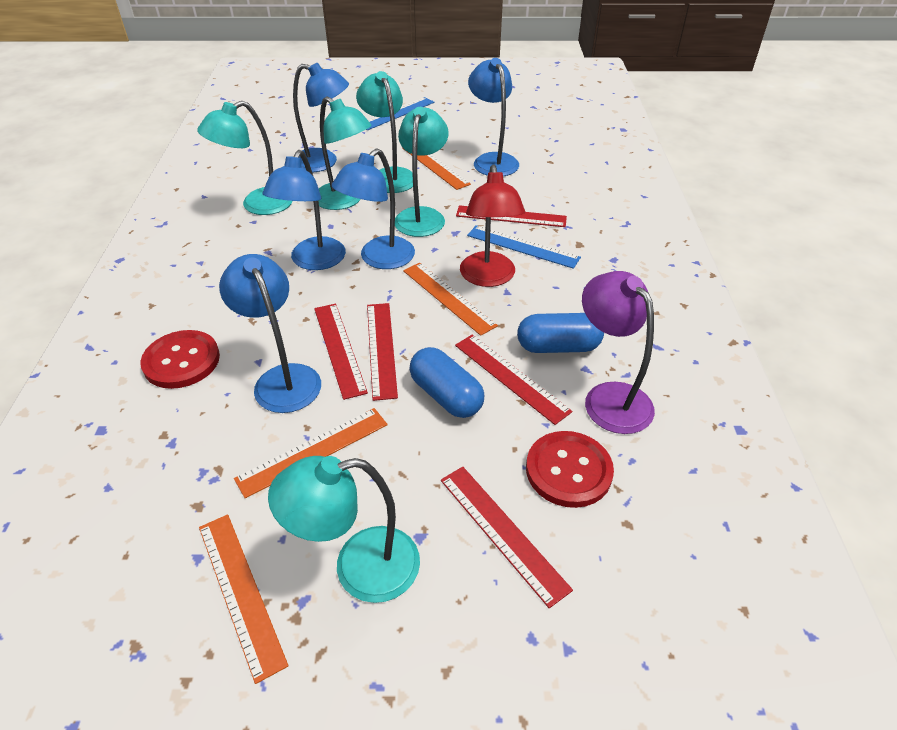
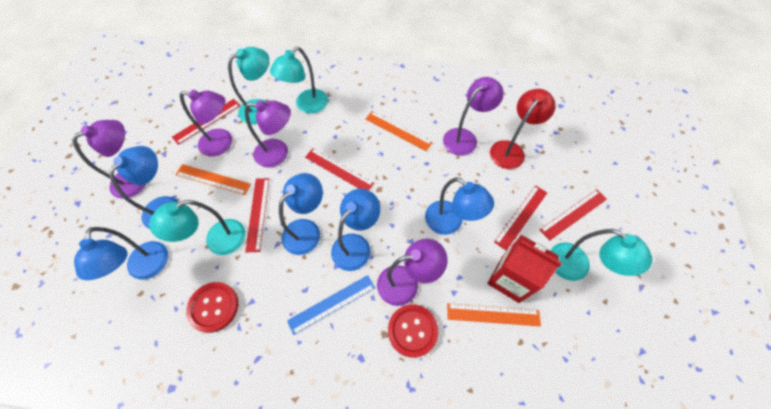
blue capsule: 2 -> 0
blue ruler: 2 -> 1
orange ruler: 4 -> 3
purple lamp: 1 -> 5
red carton: 0 -> 1
turquoise lamp: 5 -> 4

